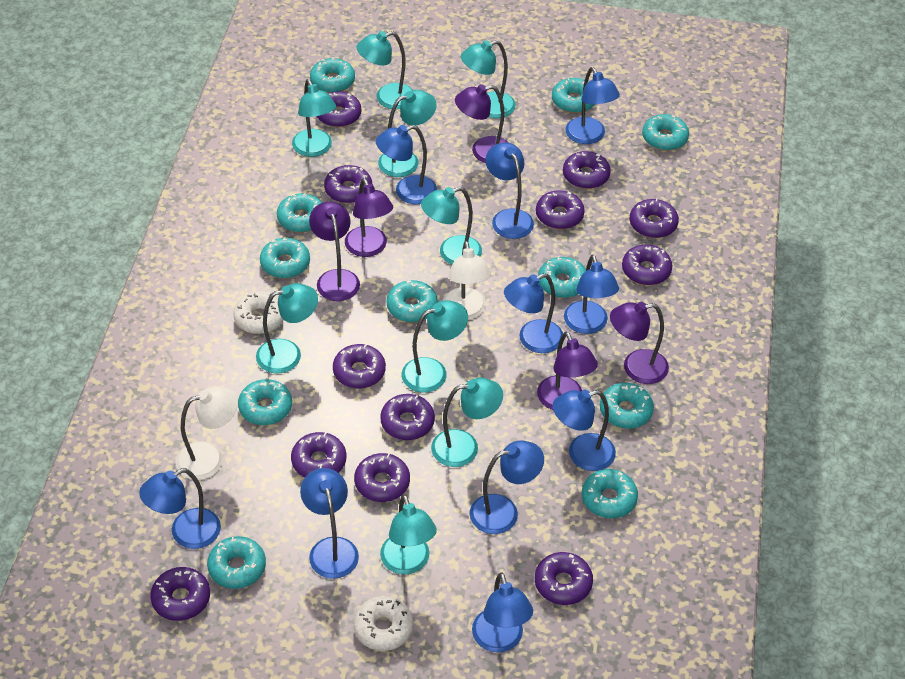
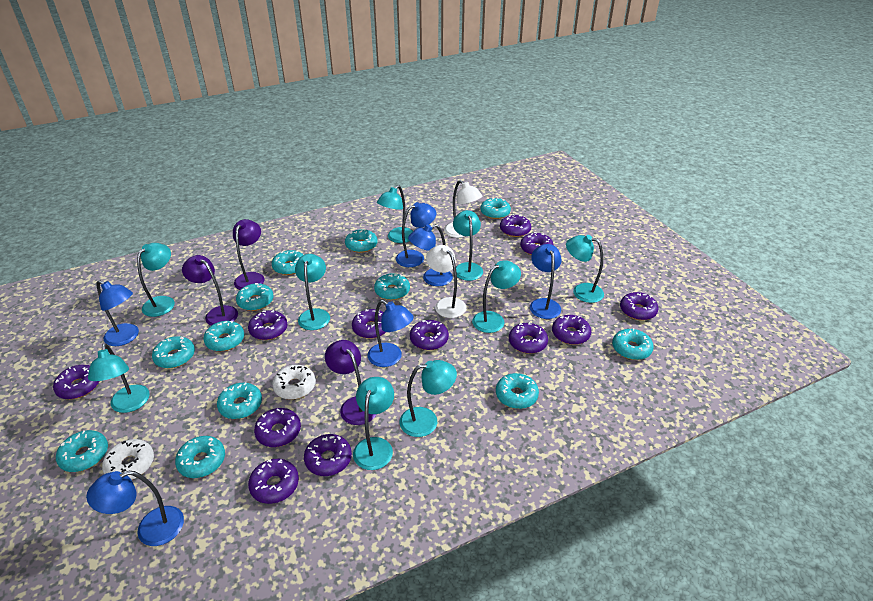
blue lamp: 10 -> 6
purple lamp: 5 -> 3
turquoise donut: 11 -> 12

